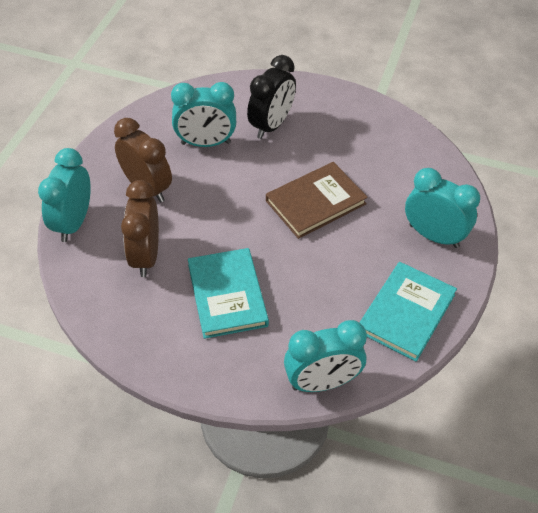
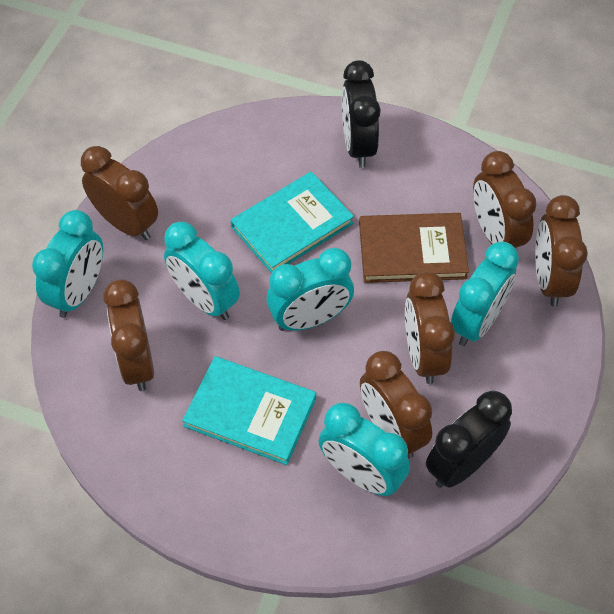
black clock: 1 -> 2
brown clock: 2 -> 6
turquoise clock: 4 -> 5

